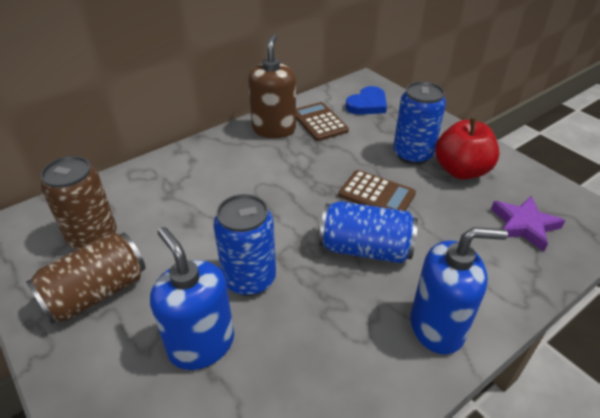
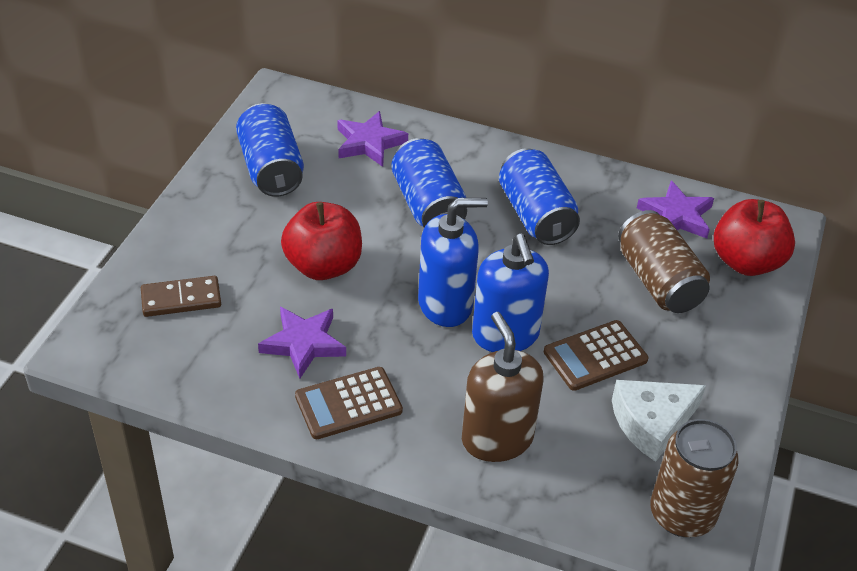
blue heart: 1 -> 0
brown domino: 0 -> 1
purple star: 1 -> 3
red apple: 1 -> 2
white cheese: 0 -> 1

